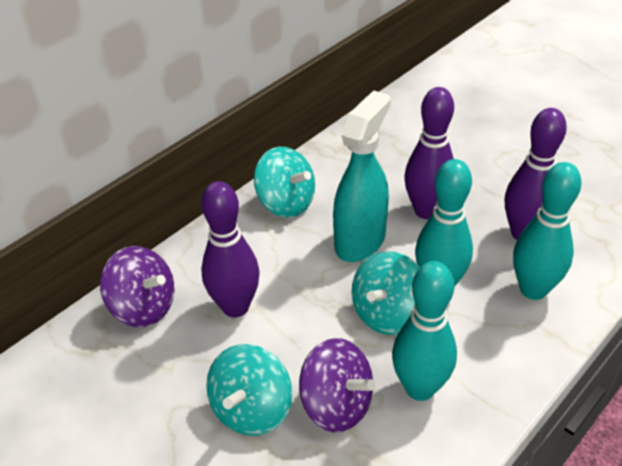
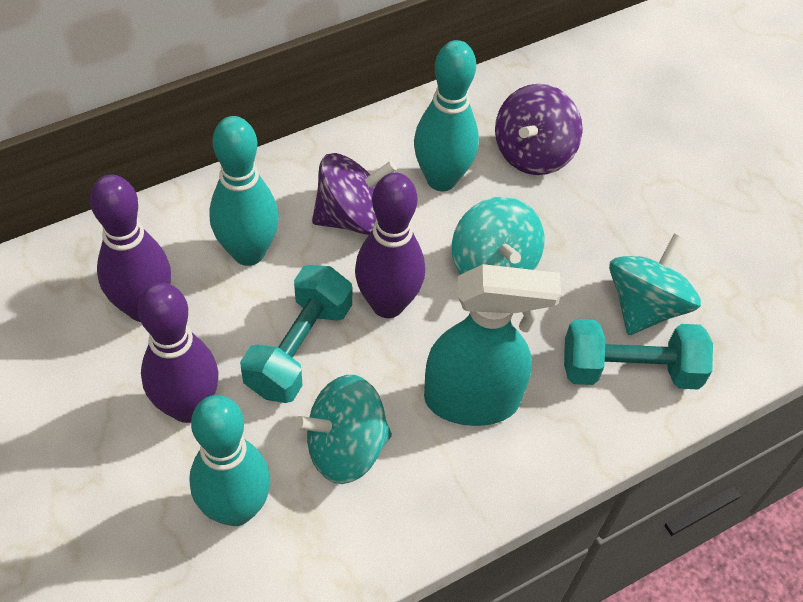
turquoise dumbbell: 0 -> 2

